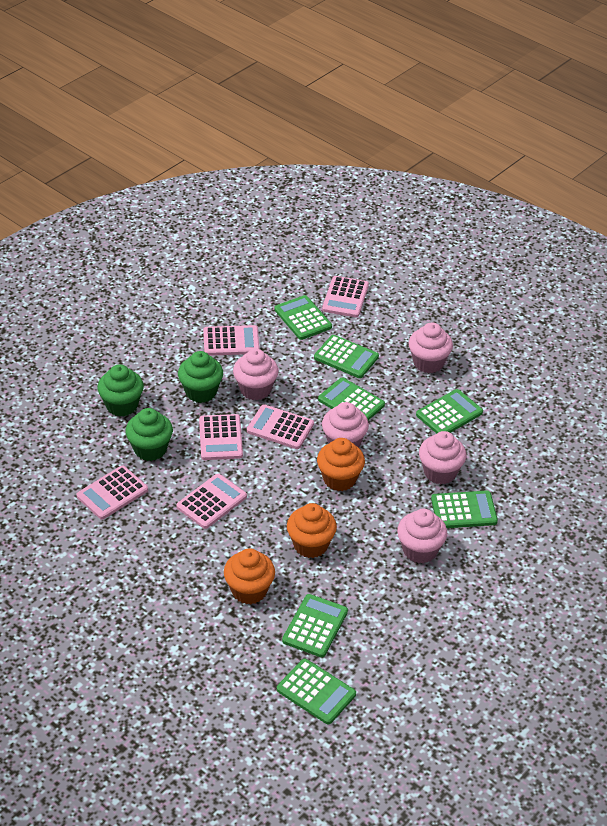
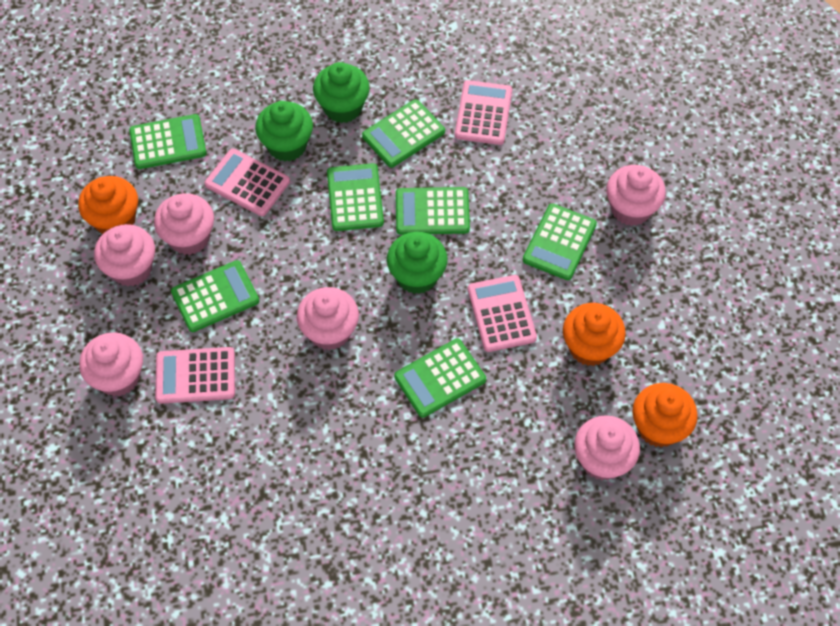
pink calculator: 6 -> 4
pink cupcake: 5 -> 6

